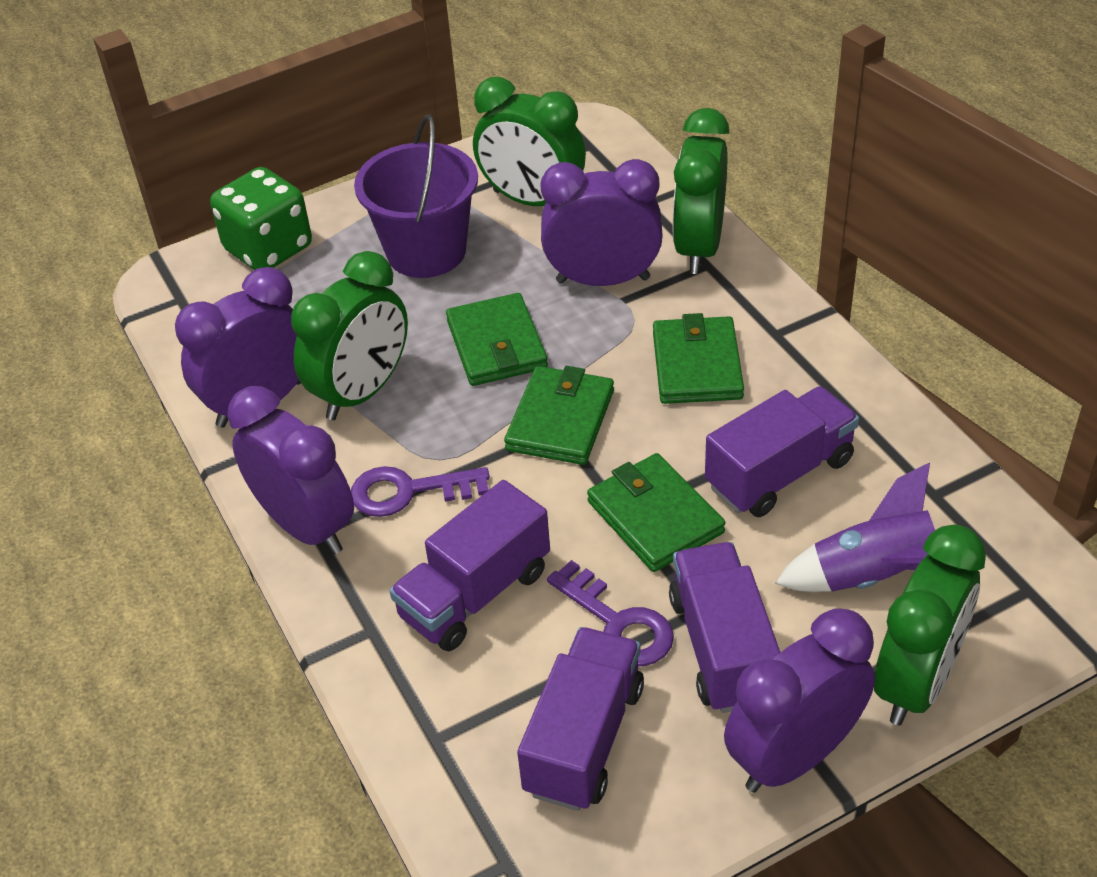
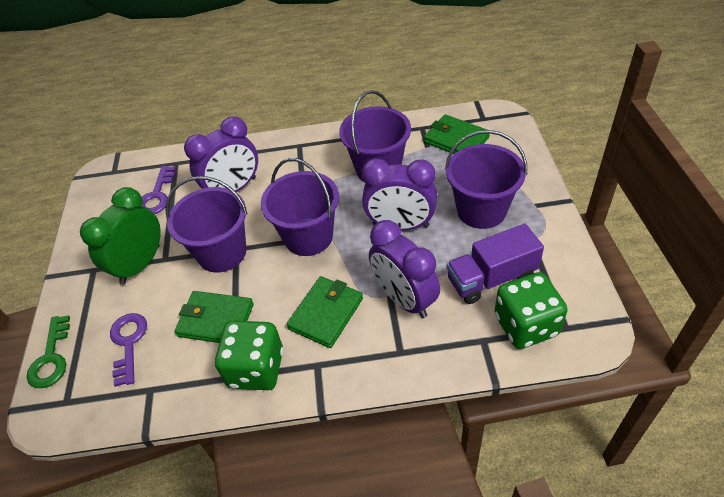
green clock: 4 -> 1
green dice: 1 -> 2
green key: 0 -> 1
green wallet: 4 -> 3
purple bucket: 1 -> 4
purple clock: 4 -> 3
purple rocket: 1 -> 0
purple truck: 4 -> 1

